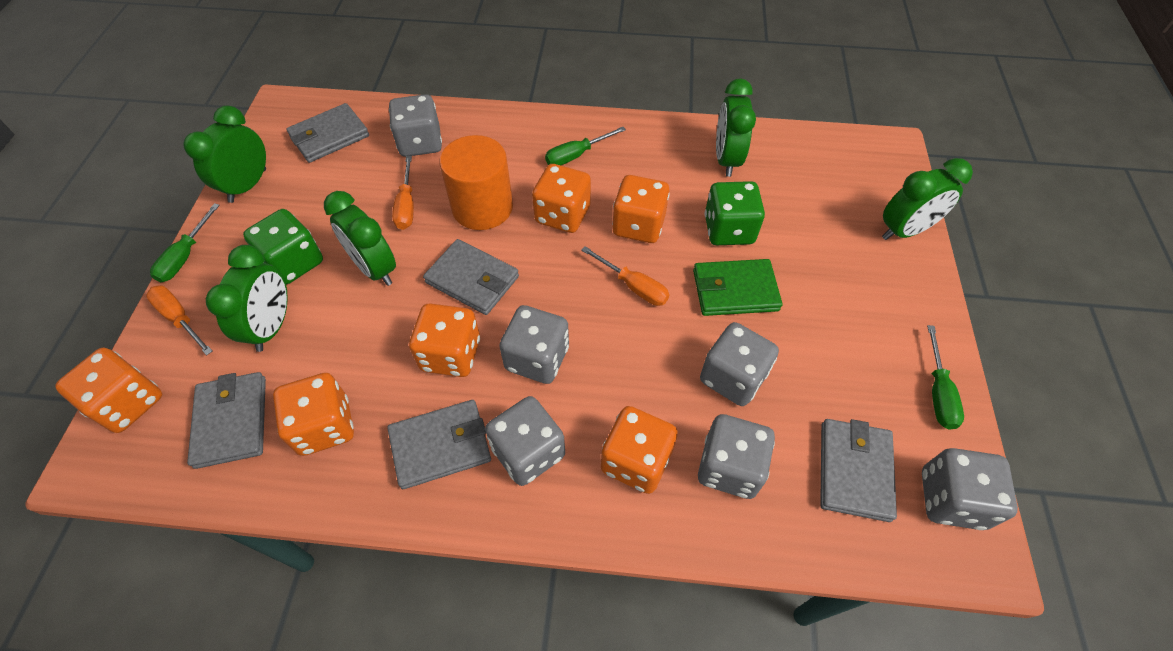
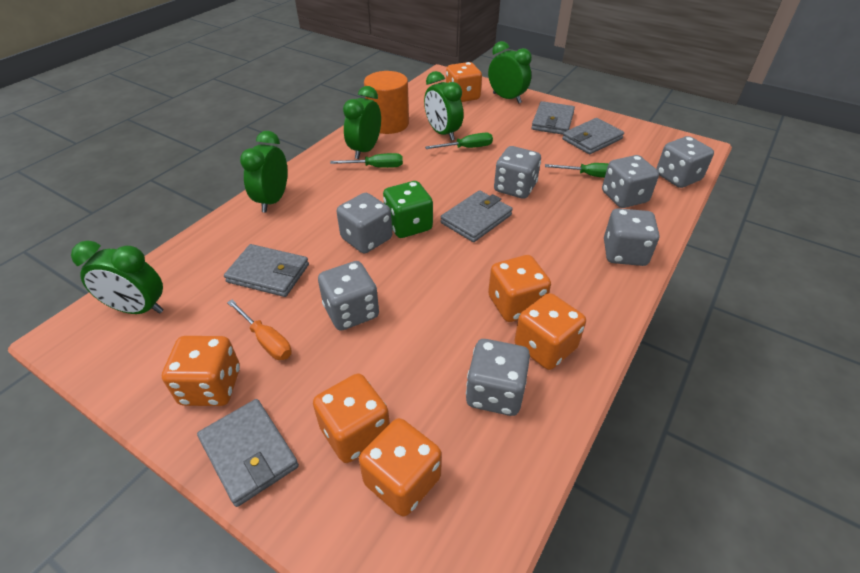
green dice: 2 -> 1
green wallet: 1 -> 0
grey dice: 6 -> 7
orange screwdriver: 3 -> 1

